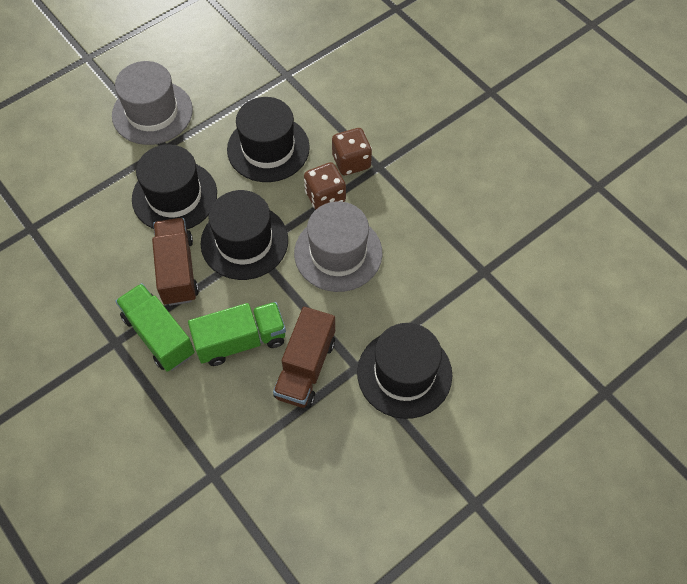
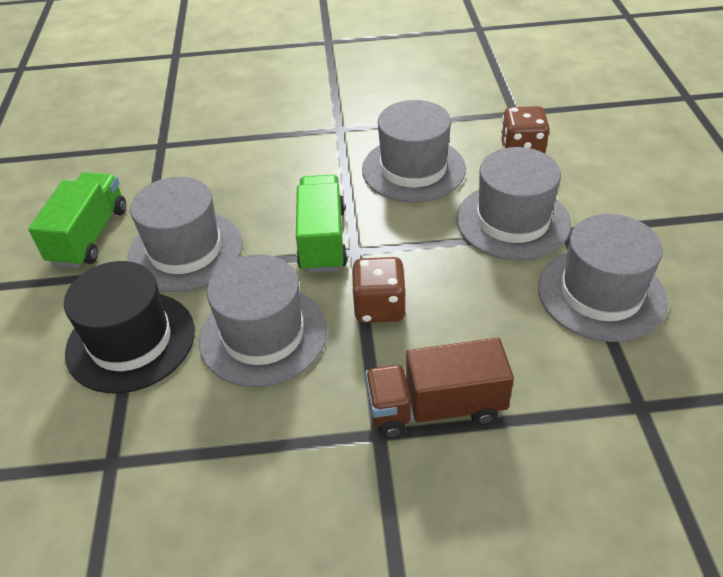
black hat: 4 -> 1
brown truck: 2 -> 1
grey hat: 2 -> 5

